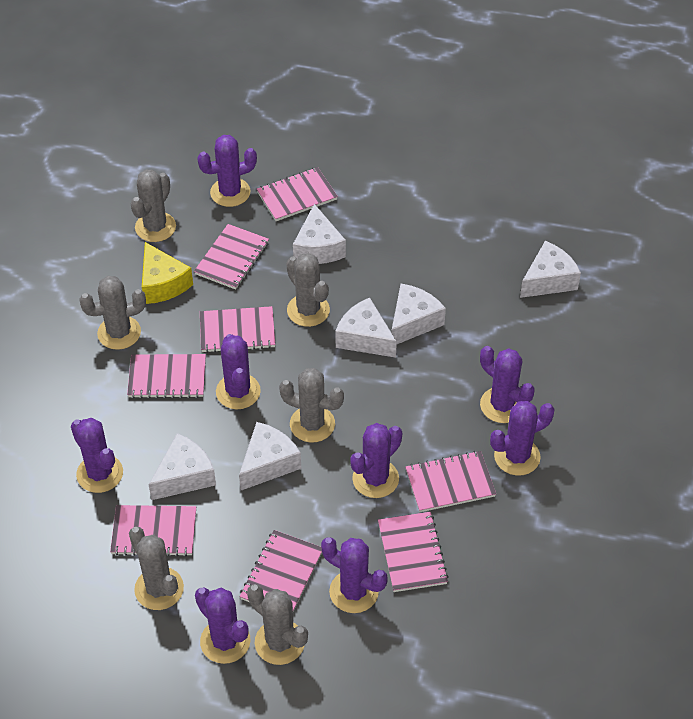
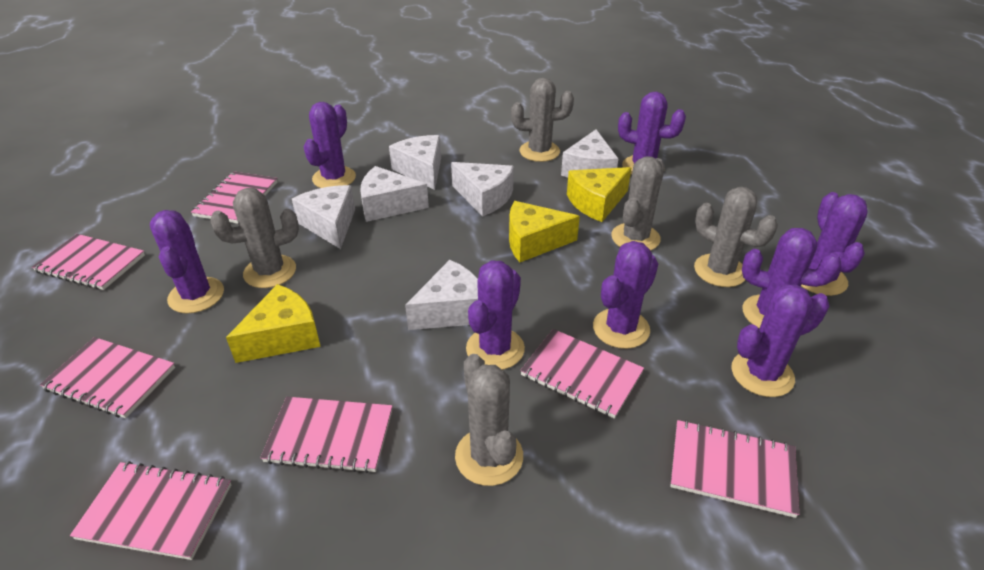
grey cactus: 6 -> 5
pink notebook: 8 -> 7
yellow cheese: 1 -> 3

